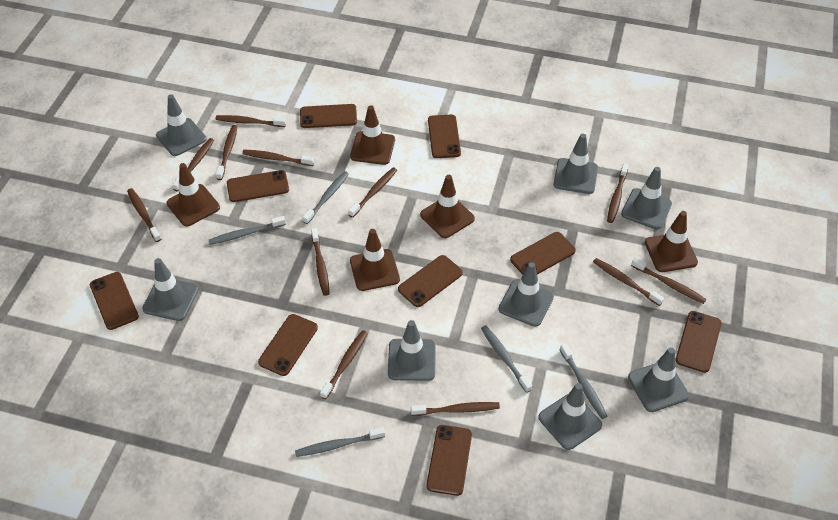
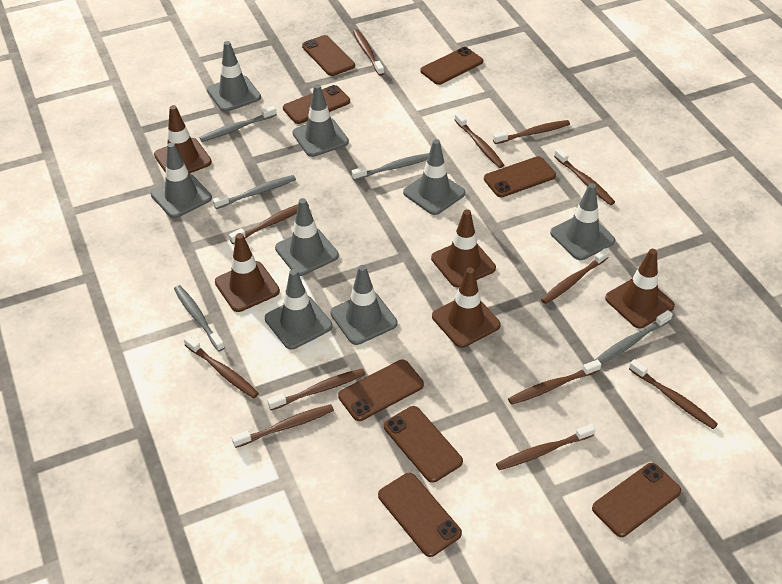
brown phone: 9 -> 8

